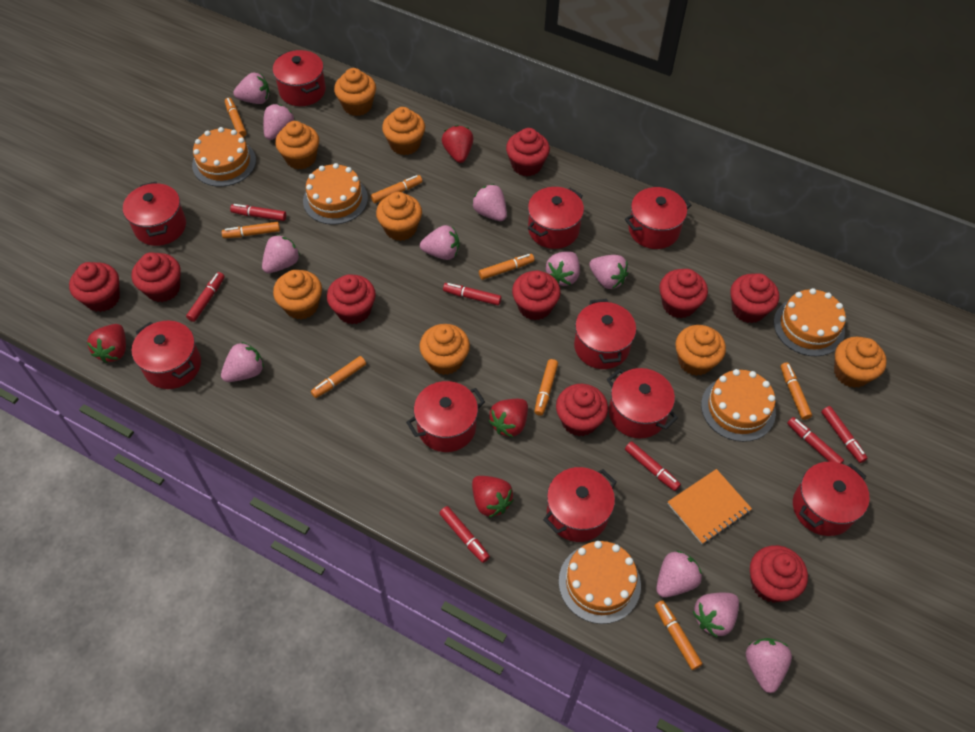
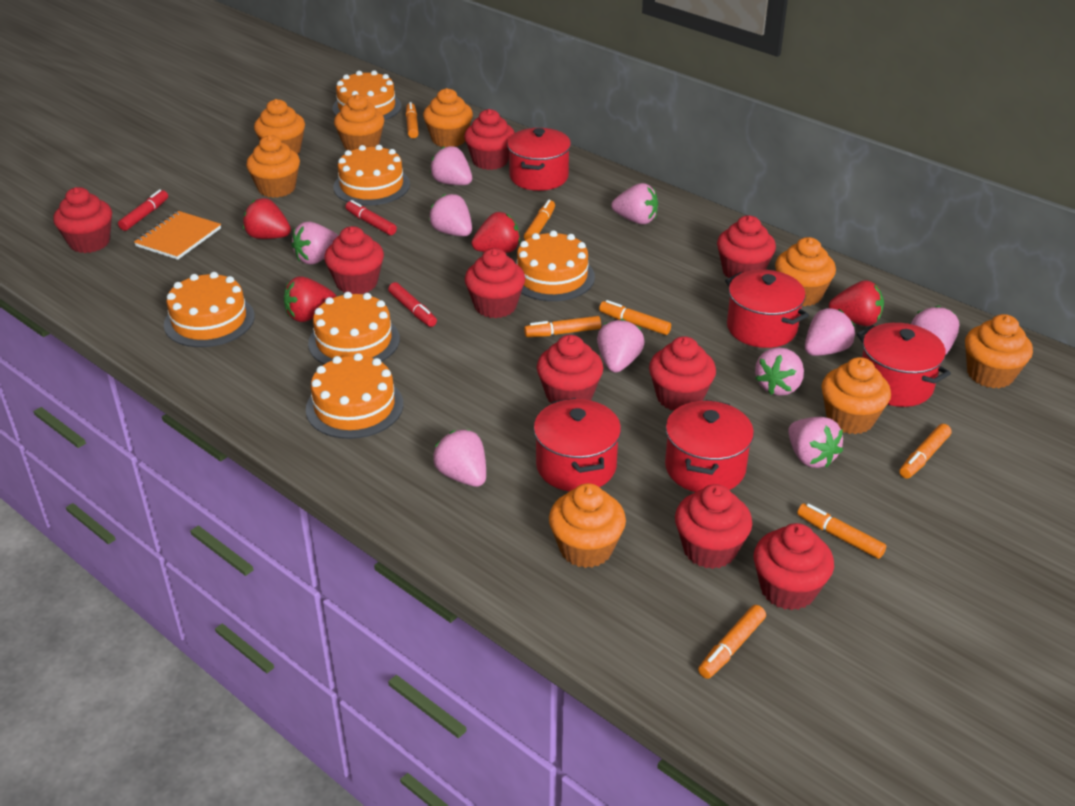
orange cake: 5 -> 6
orange marker: 8 -> 7
pink strawberry: 11 -> 10
red marker: 7 -> 3
red pot: 10 -> 5

